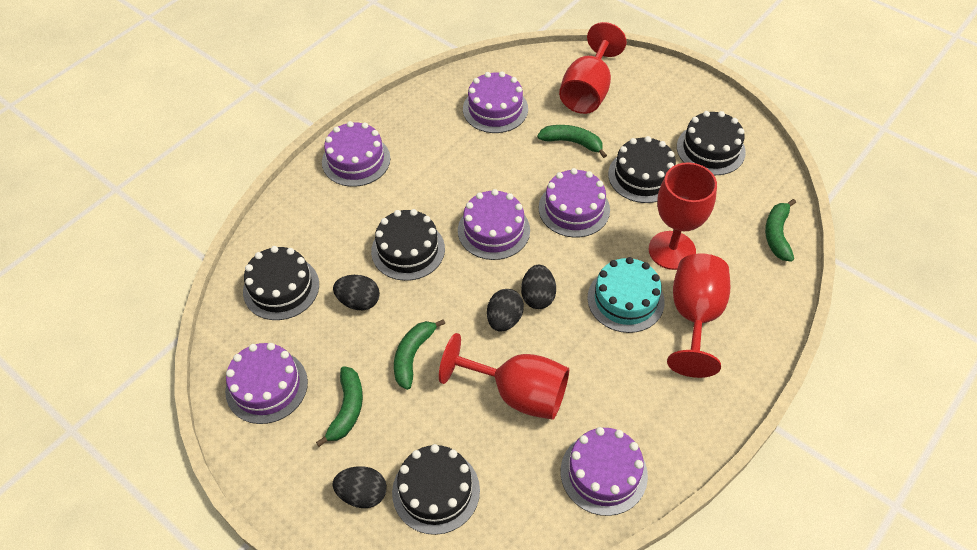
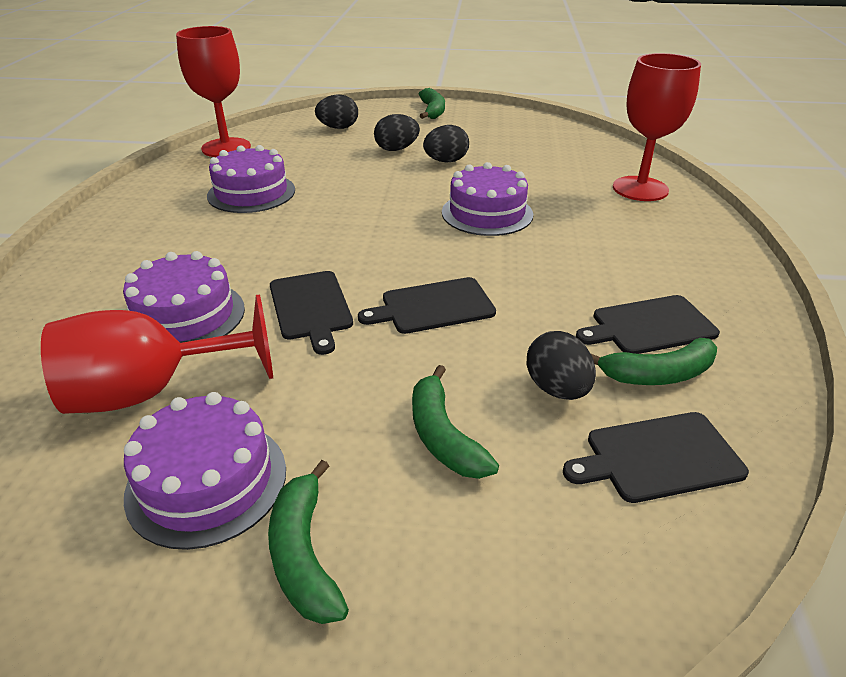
black cake: 5 -> 0
black cutting board: 0 -> 4
purple cake: 6 -> 4
red goblet: 4 -> 3
turquoise cake: 1 -> 0

